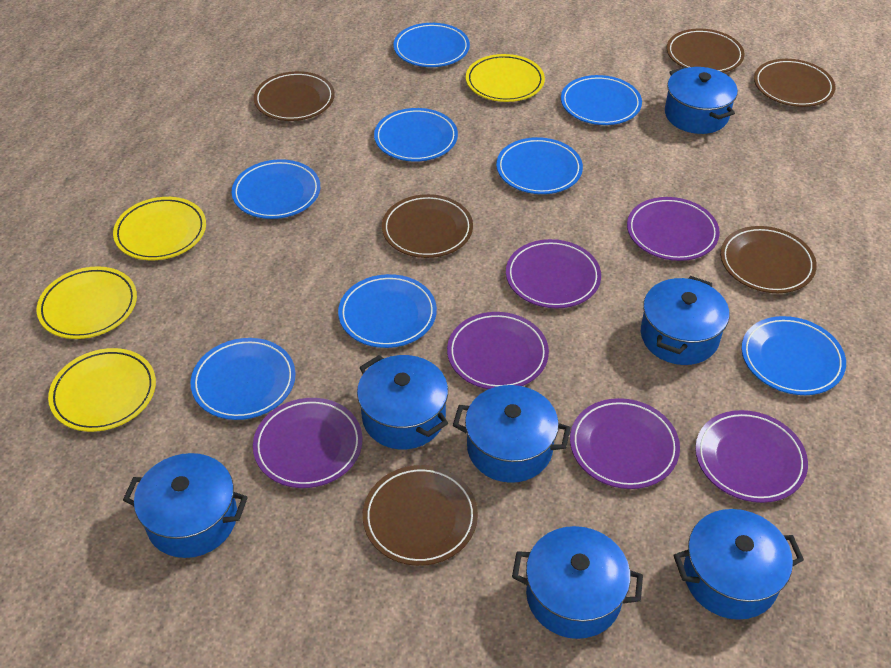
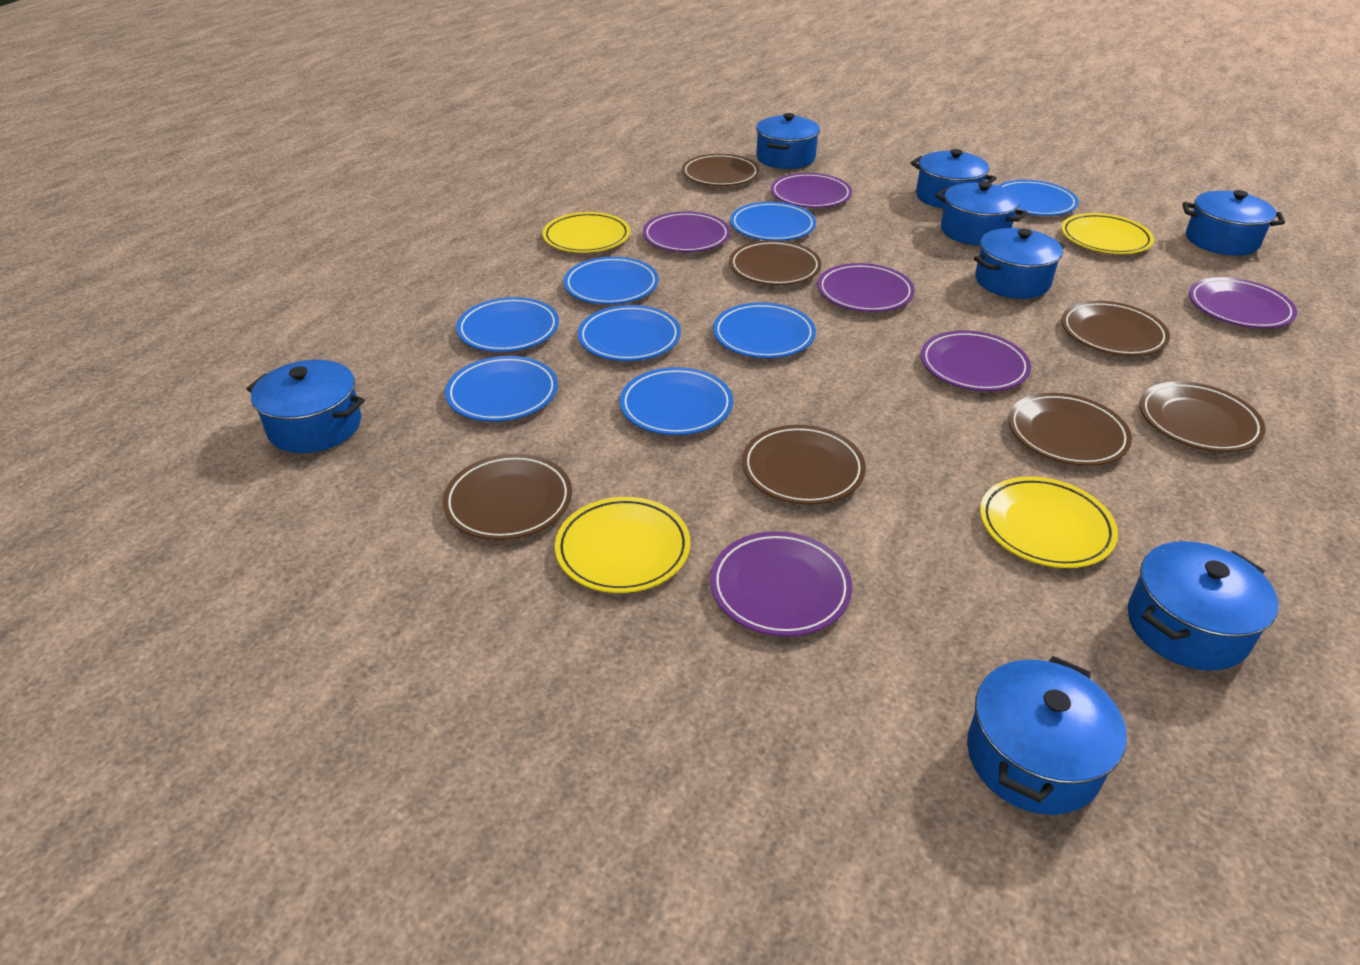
blue pot: 7 -> 8
brown plate: 6 -> 7

